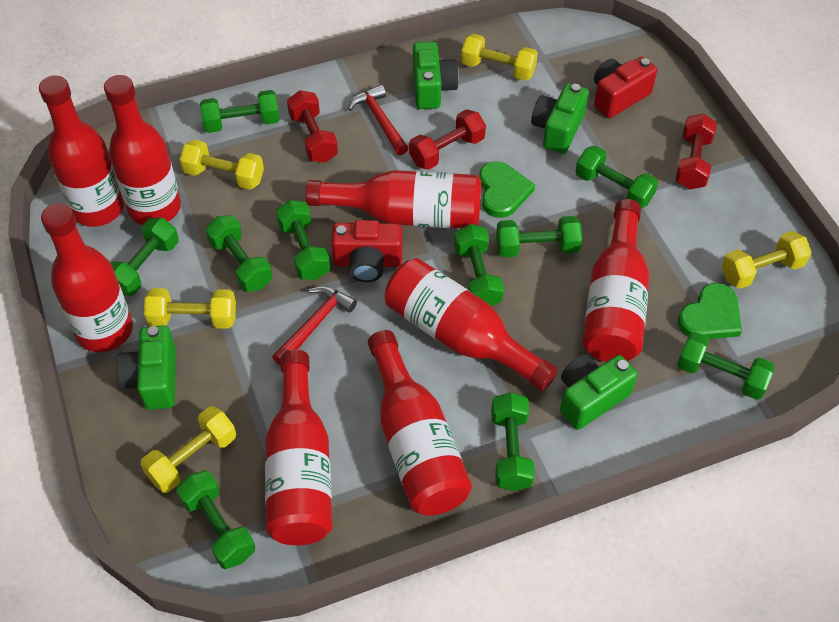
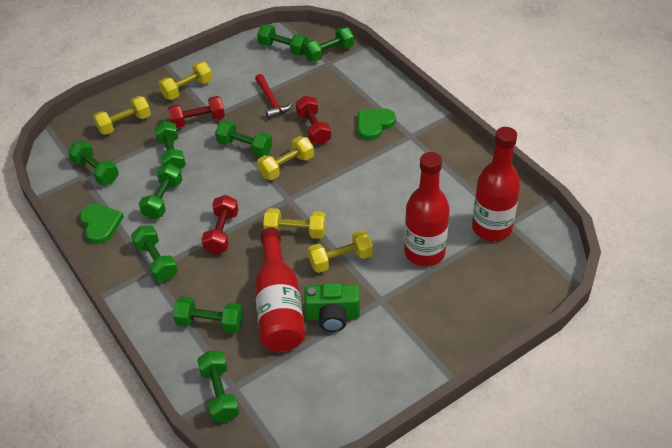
green camera: 4 -> 1
green dumbbell: 10 -> 9
red bottle: 8 -> 3
red camera: 2 -> 0
red hammer: 2 -> 1

